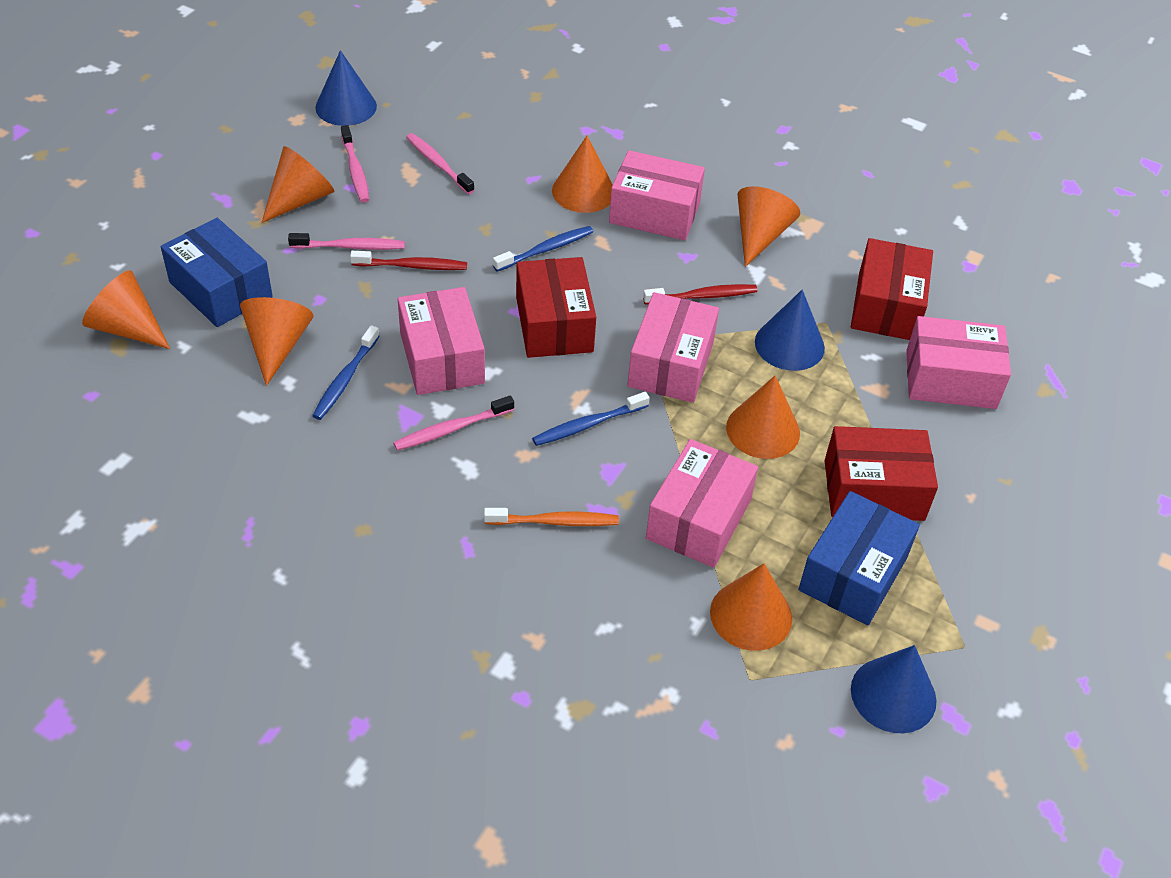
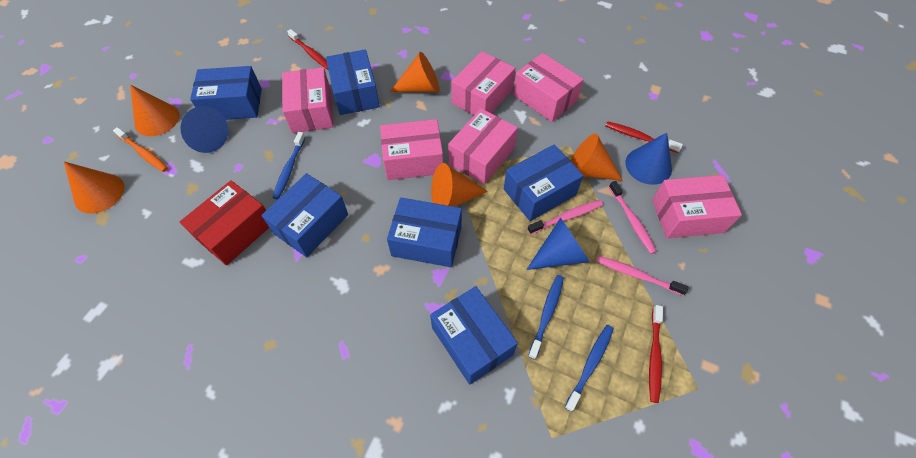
blue box: 2 -> 6
orange cone: 7 -> 5
pink box: 5 -> 6
pink toothbrush: 4 -> 3
red box: 3 -> 1
red toothbrush: 2 -> 3

